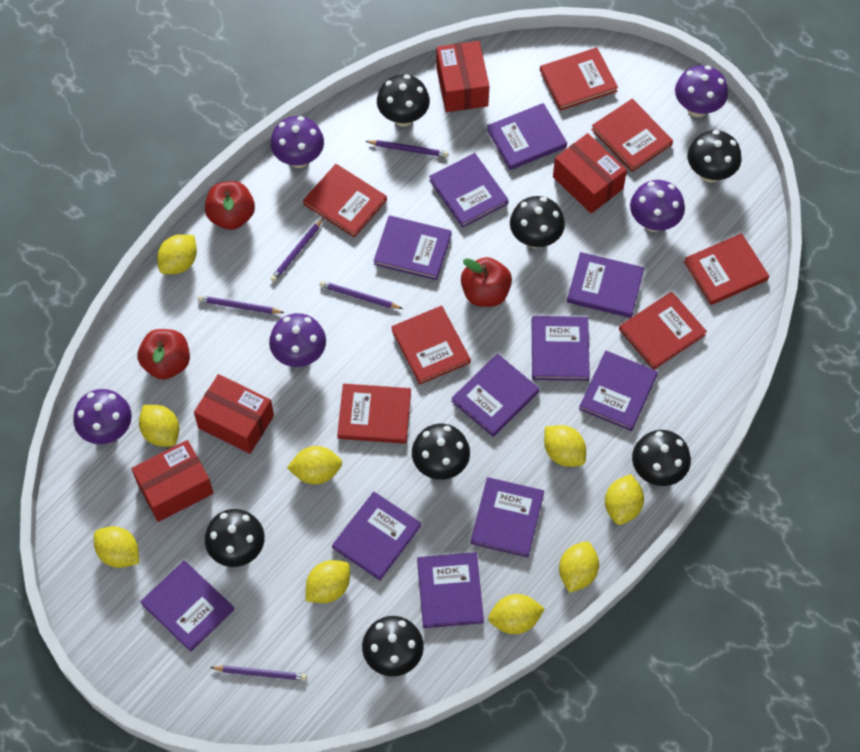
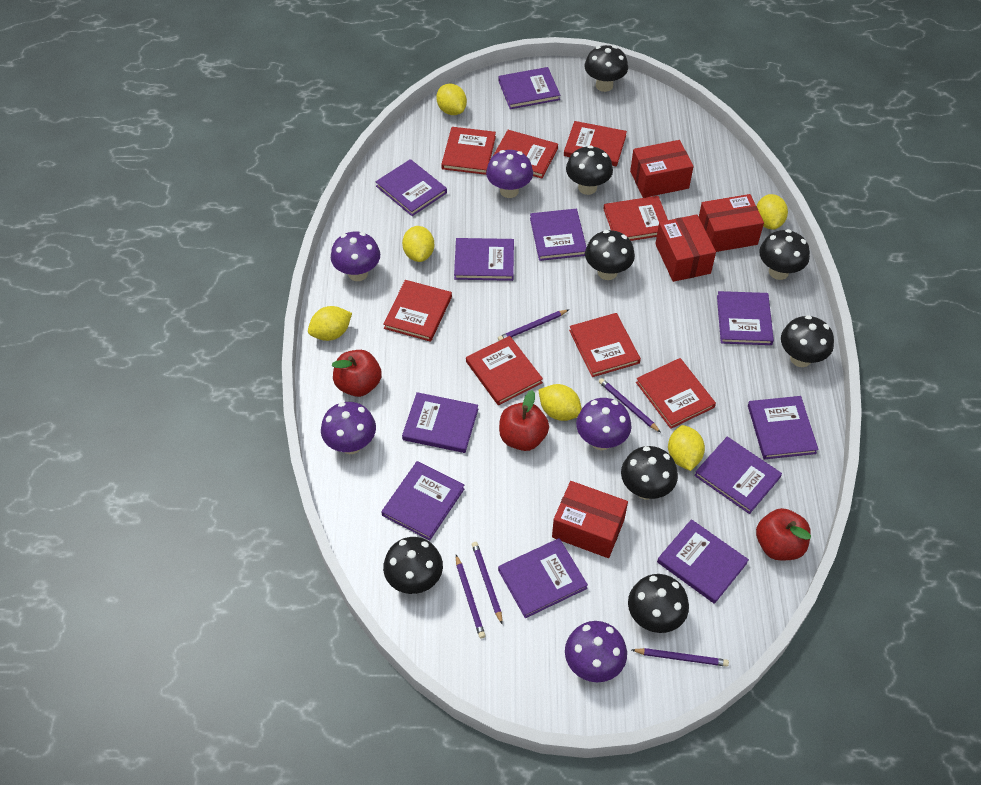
black mushroom: 7 -> 8
red book: 7 -> 8
yellow lemon: 9 -> 6

